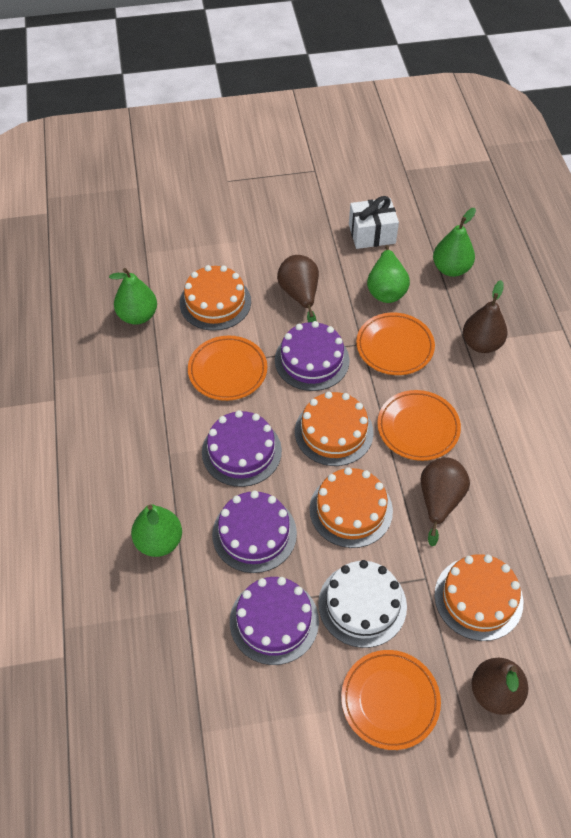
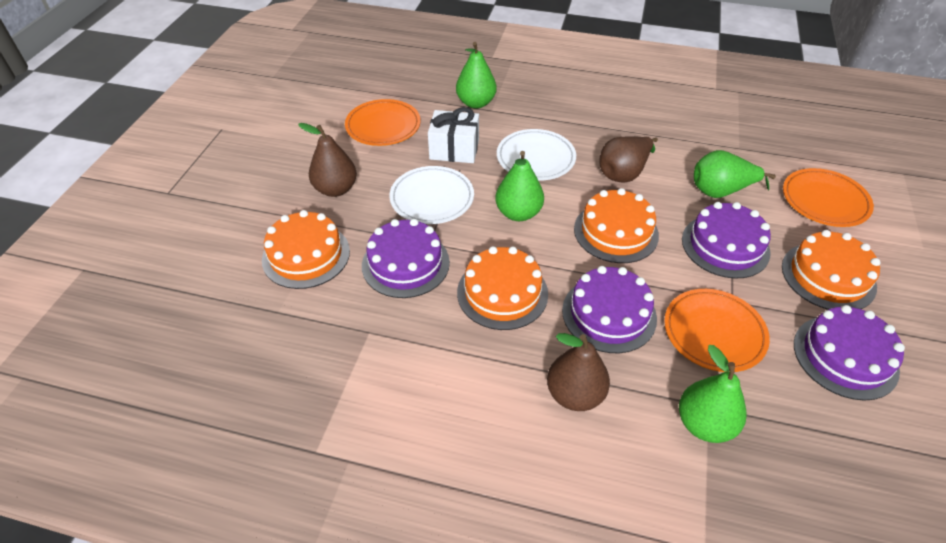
brown pear: 4 -> 3
orange plate: 4 -> 3
white cake: 1 -> 0
white plate: 0 -> 2

